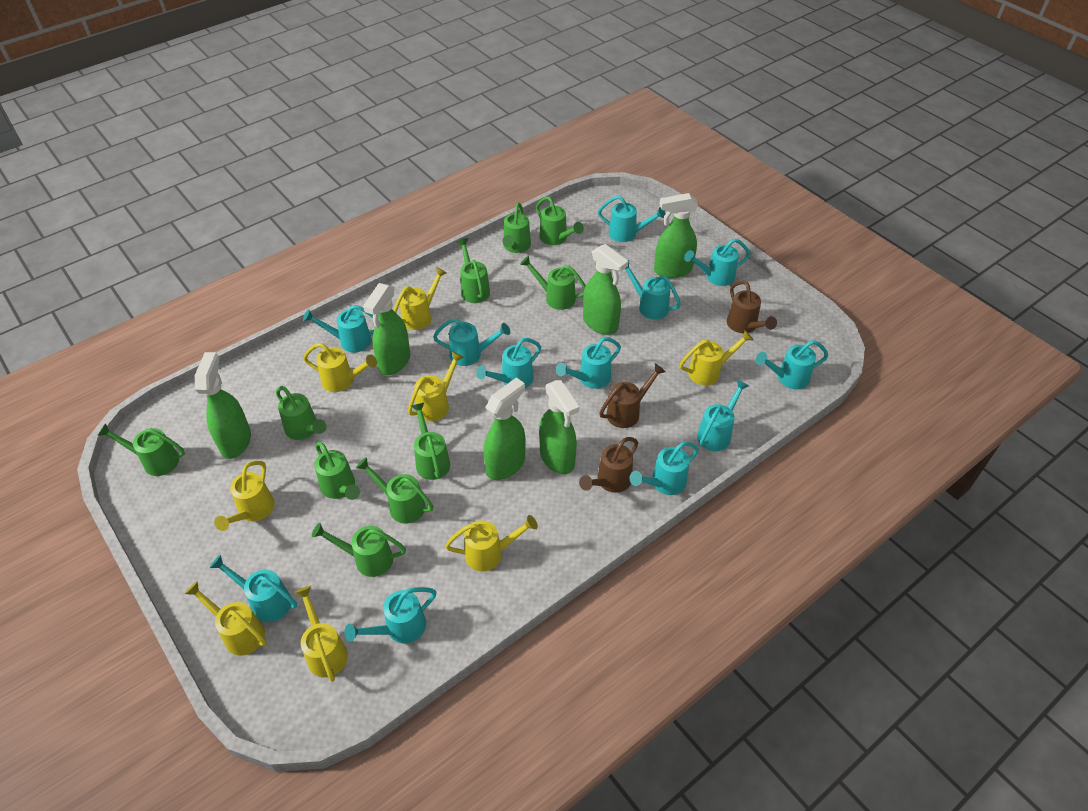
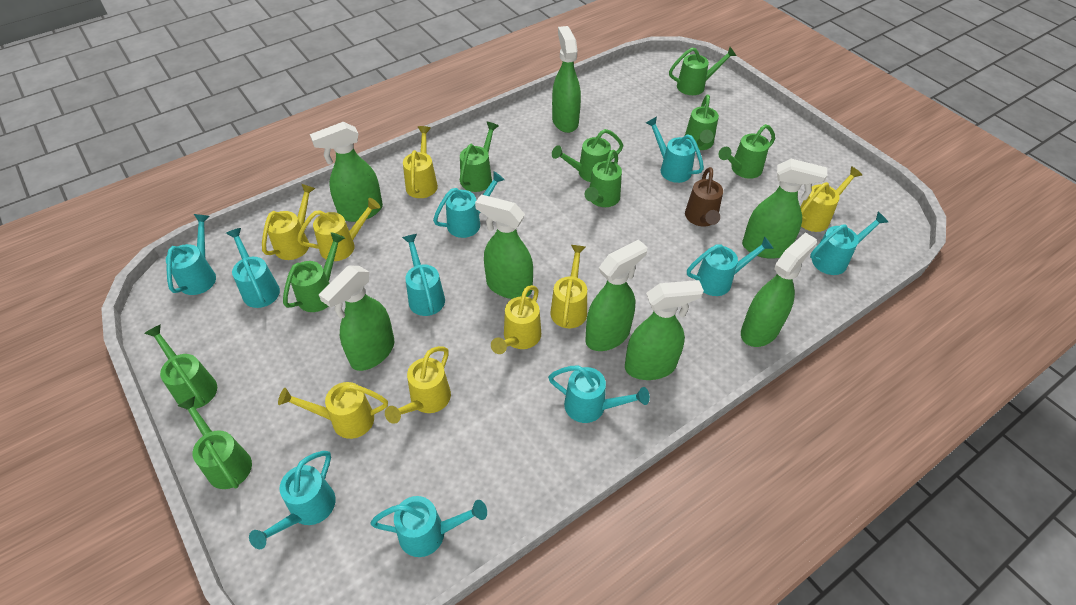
brown watering can: 3 -> 1
green spray bottle: 6 -> 8
green watering can: 10 -> 9
turquoise watering can: 12 -> 10

